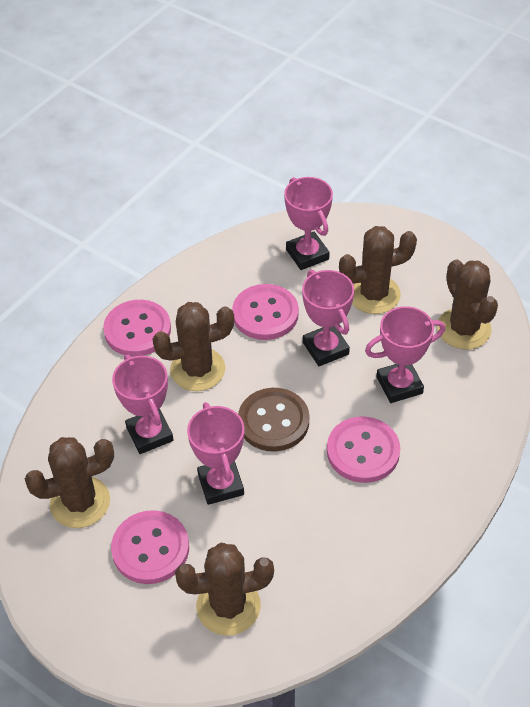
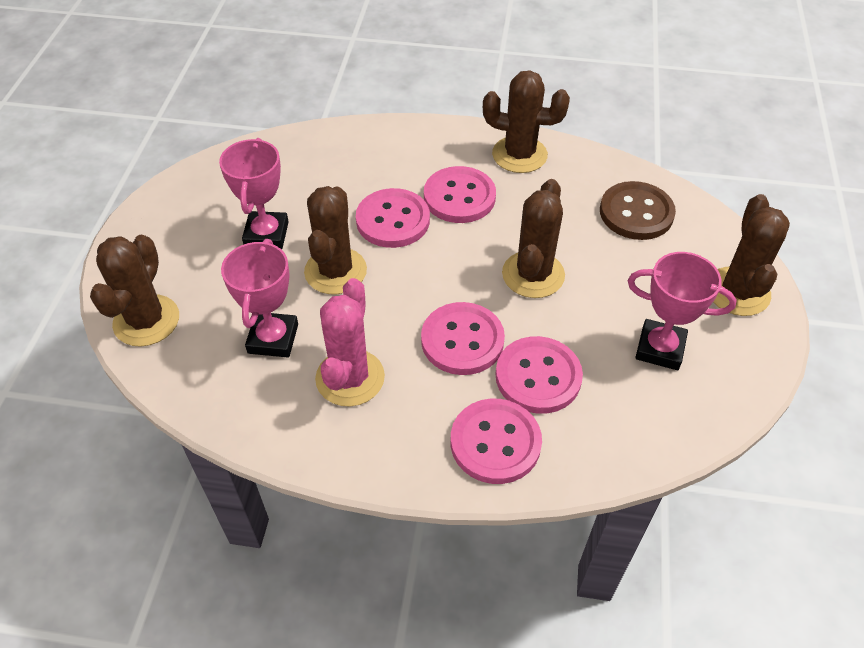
pink button: 4 -> 5
pink cactus: 0 -> 1
pink trophy: 5 -> 3

